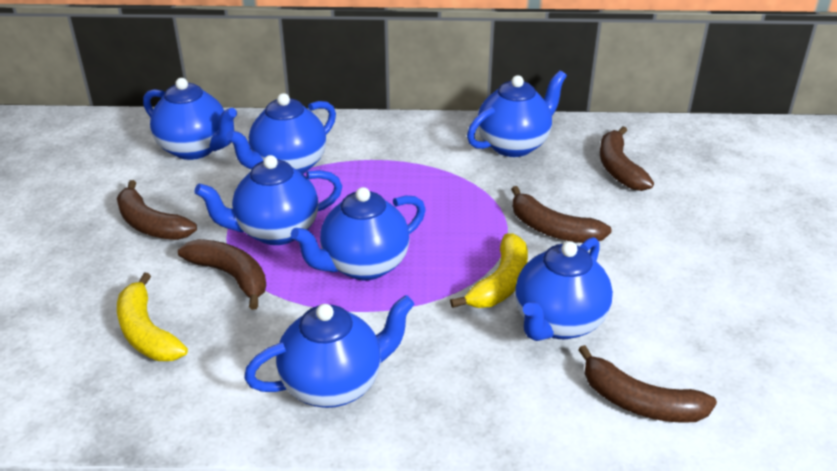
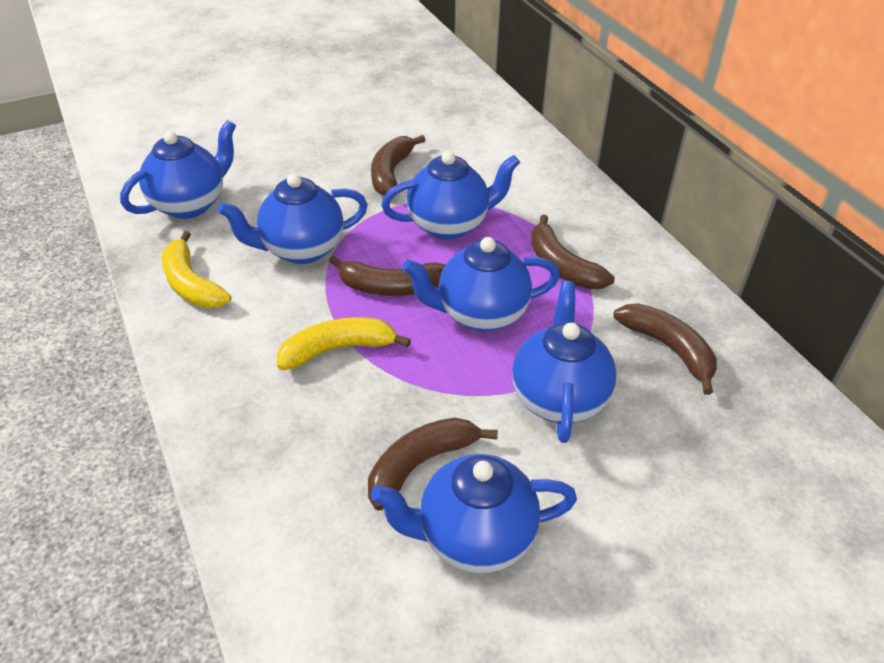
blue teapot: 7 -> 6

